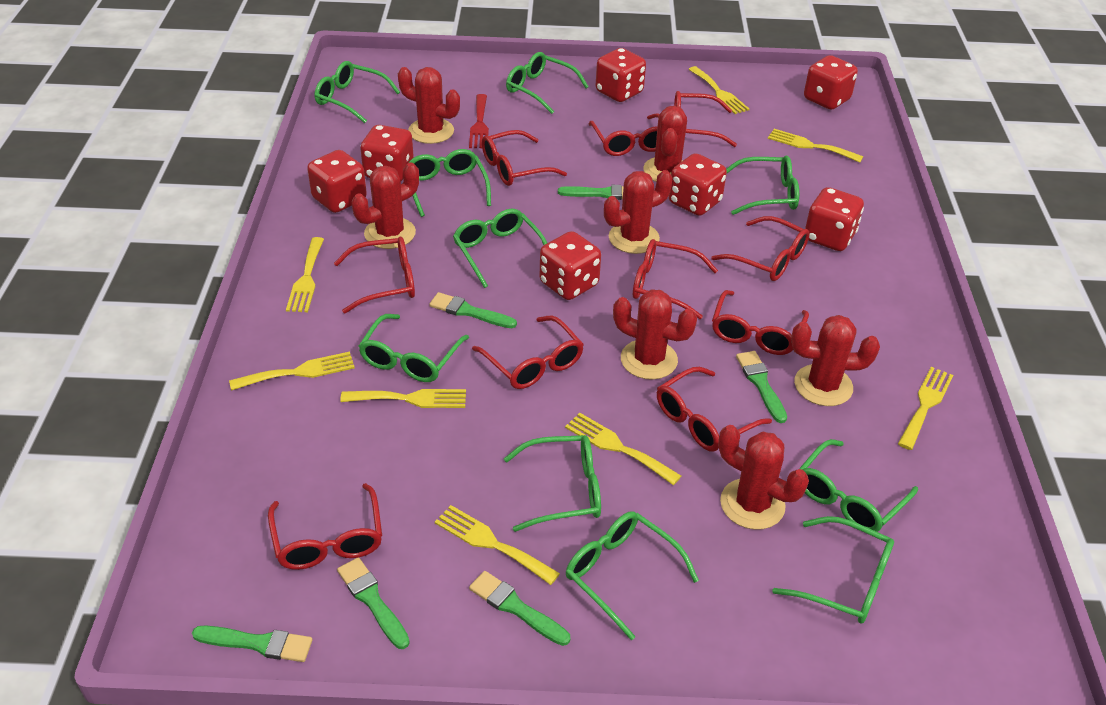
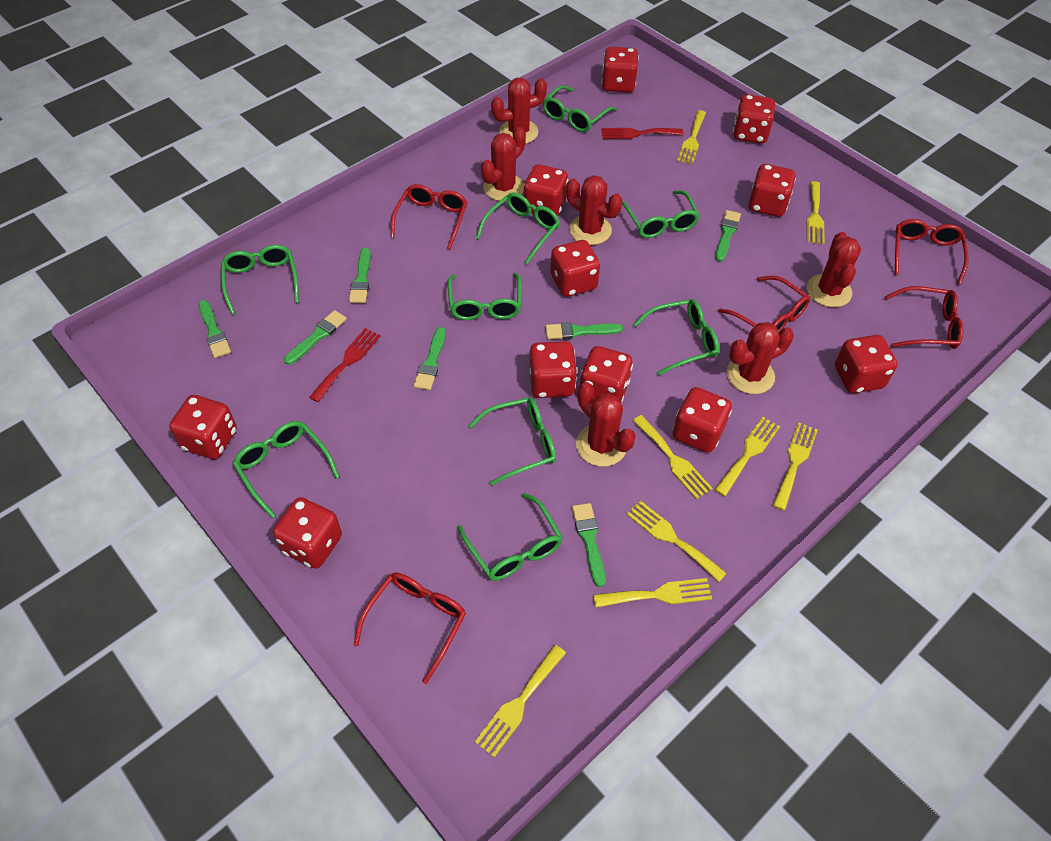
green brush: 6 -> 7
green glasses: 10 -> 9
red cactus: 7 -> 6
red dice: 7 -> 11
red fork: 1 -> 2
red glasses: 10 -> 5

